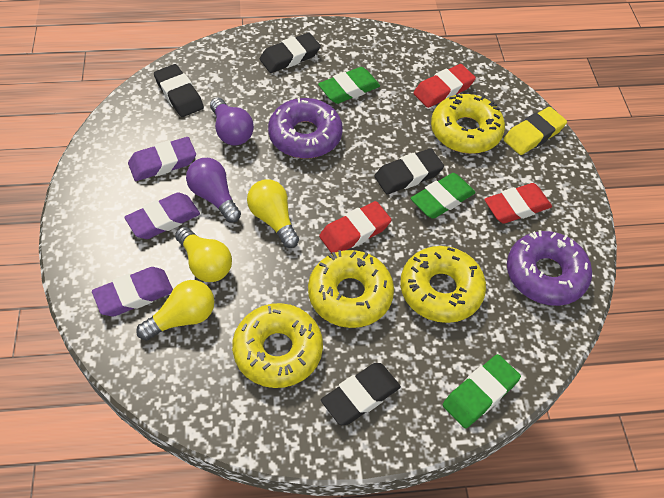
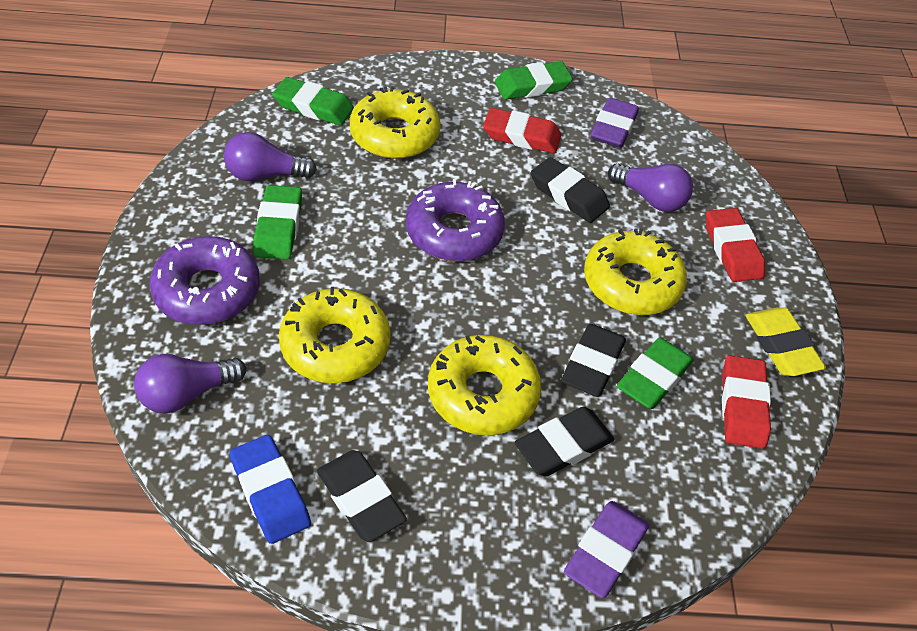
blue eraser: 0 -> 1
green eraser: 3 -> 4
purple eraser: 3 -> 2
purple light bulb: 2 -> 3
yellow light bulb: 3 -> 0

